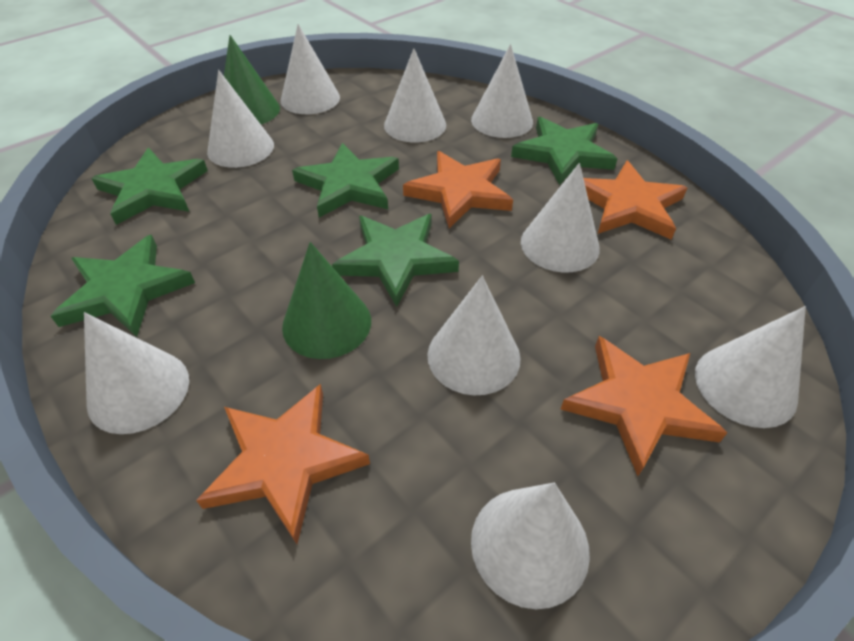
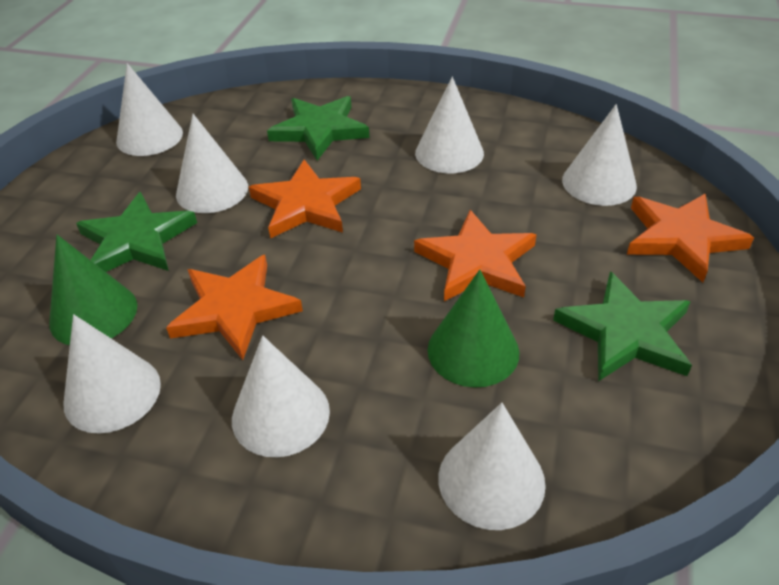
green star: 5 -> 3
white cone: 9 -> 7

